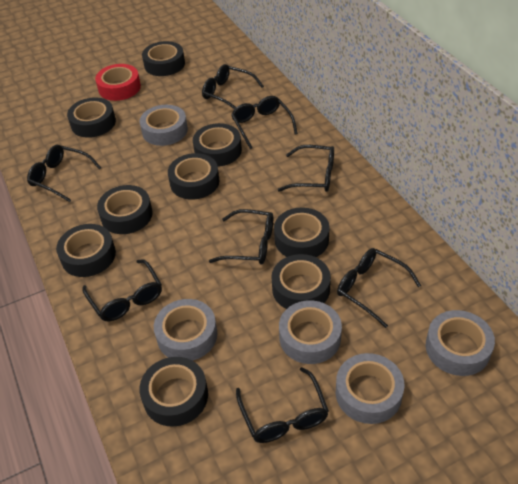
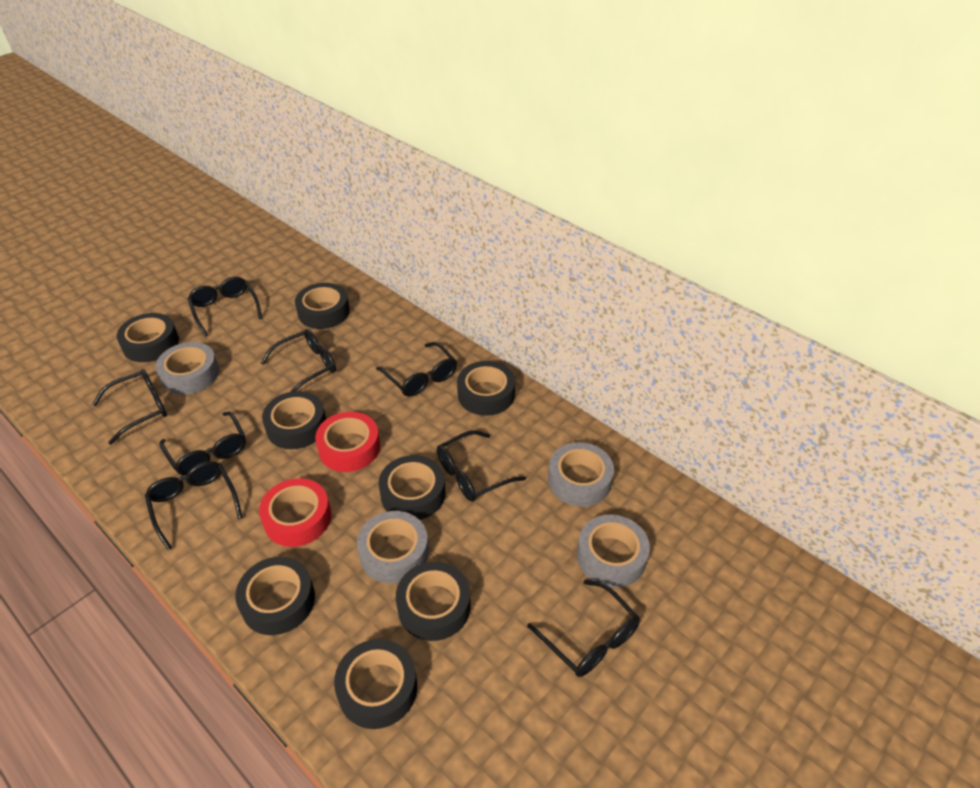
black tape: 9 -> 8
grey tape: 5 -> 4
red tape: 1 -> 2

